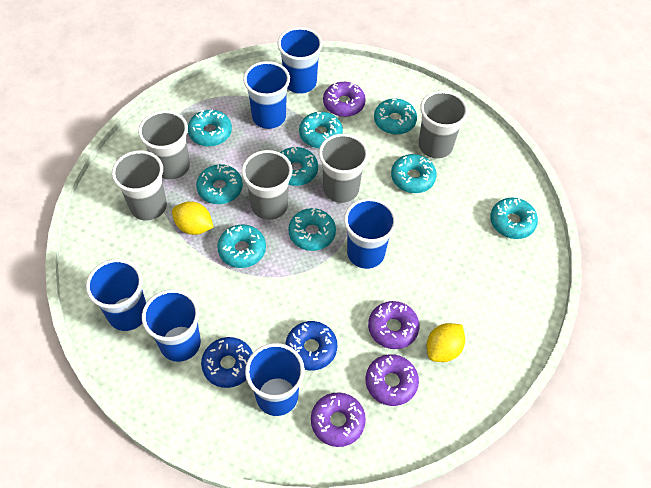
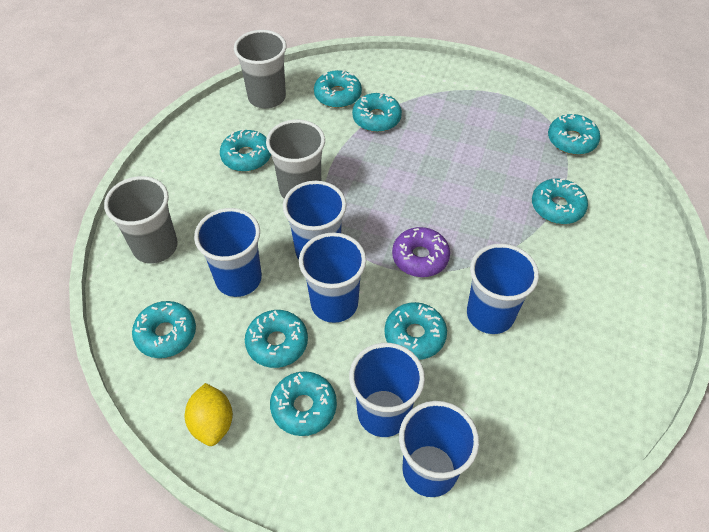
blue donut: 2 -> 0
grey cup: 5 -> 3
purple donut: 4 -> 1
yellow lemon: 2 -> 1

